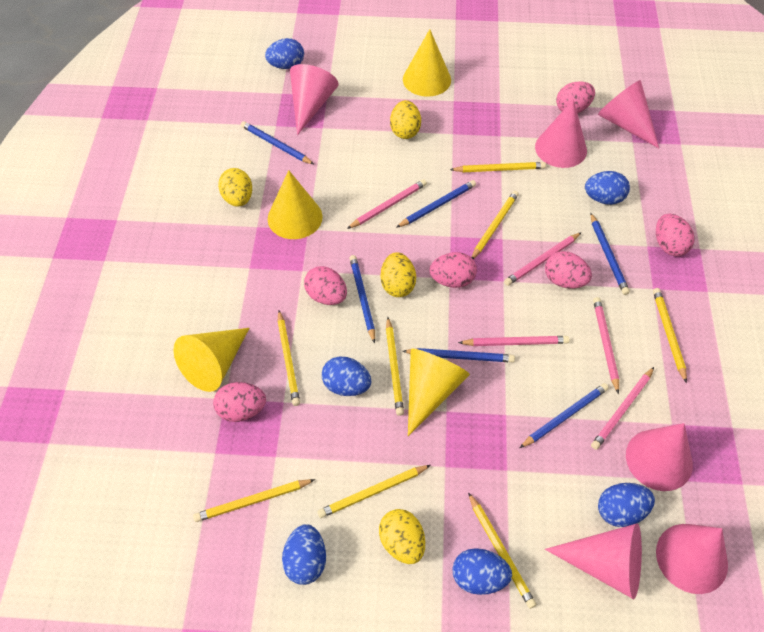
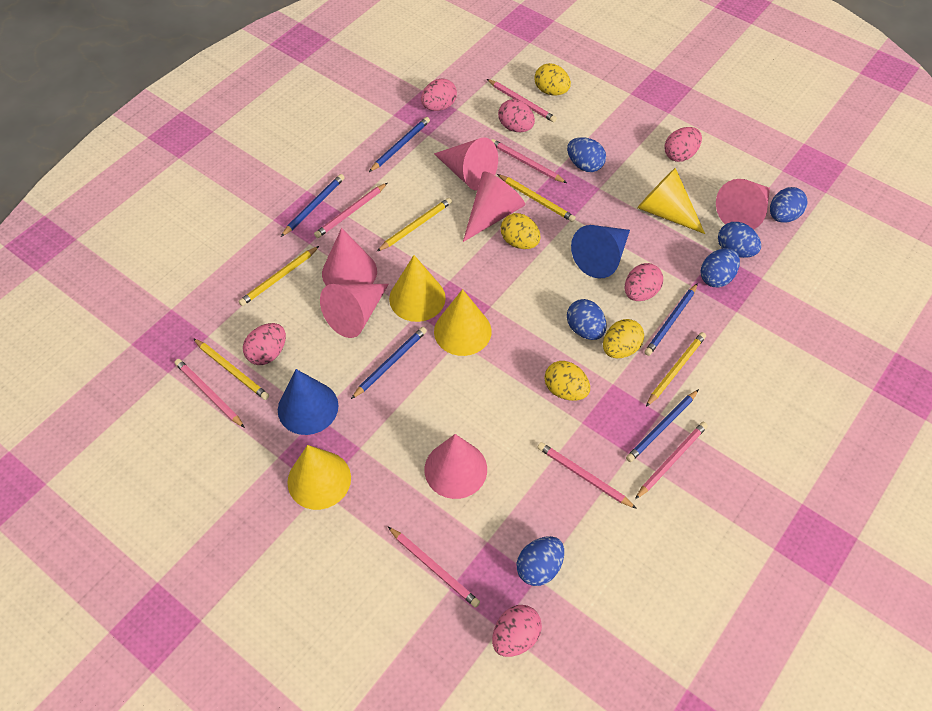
blue cone: 0 -> 2
blue pencil: 6 -> 5
pink pencil: 5 -> 7
yellow pencil: 8 -> 5

